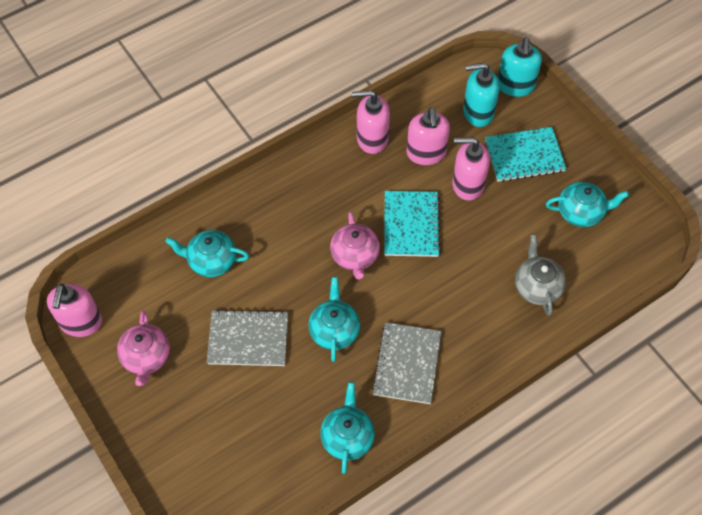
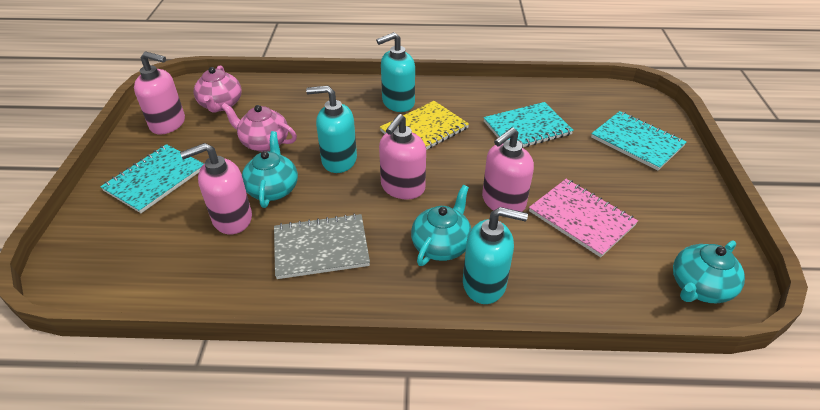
grey notebook: 2 -> 1
grey teapot: 1 -> 0
pink notebook: 0 -> 1
turquoise notebook: 2 -> 3
turquoise soap dispenser: 2 -> 3
turquoise teapot: 4 -> 3
yellow notebook: 0 -> 1

